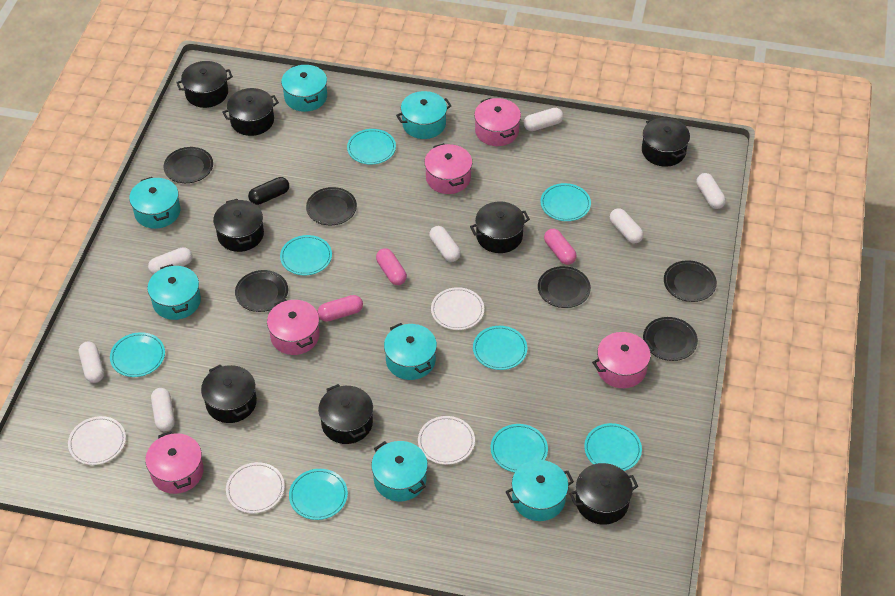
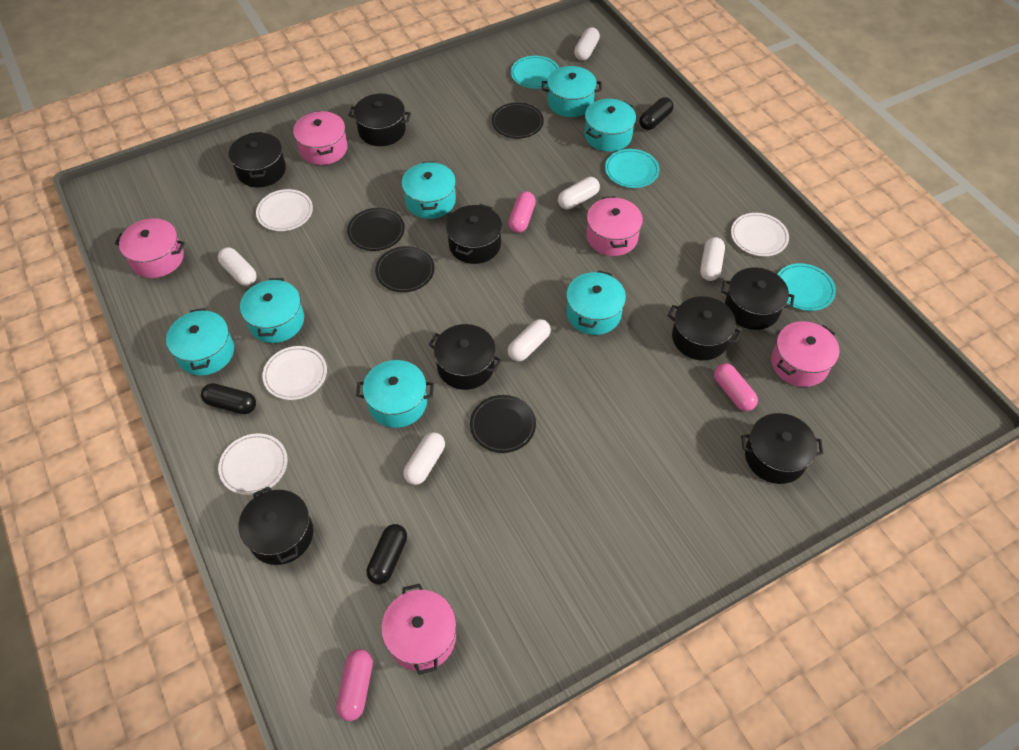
black capsule: 1 -> 3
black plate: 6 -> 4
turquoise plate: 8 -> 3
white capsule: 7 -> 6

